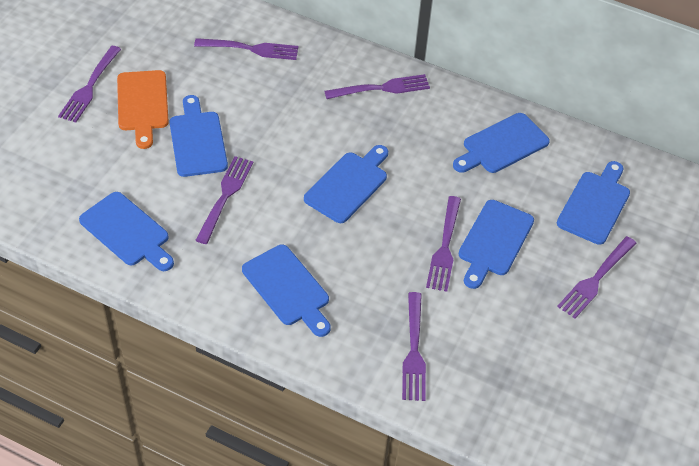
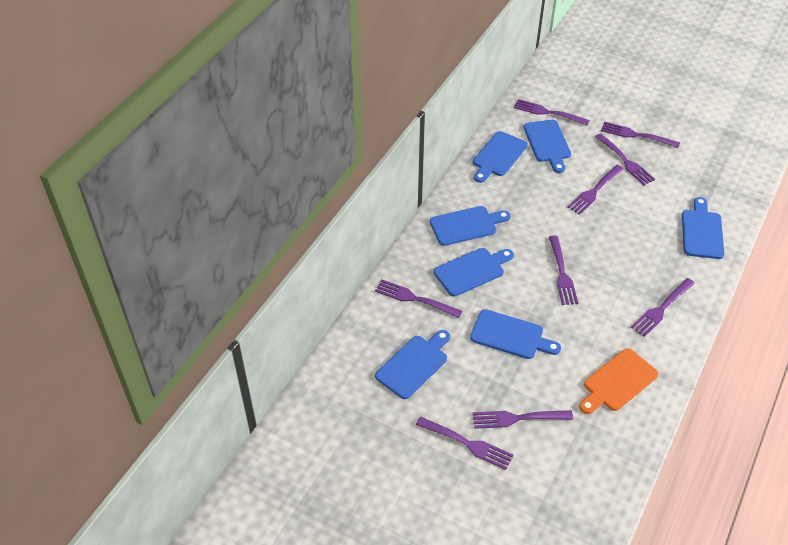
purple fork: 7 -> 9

